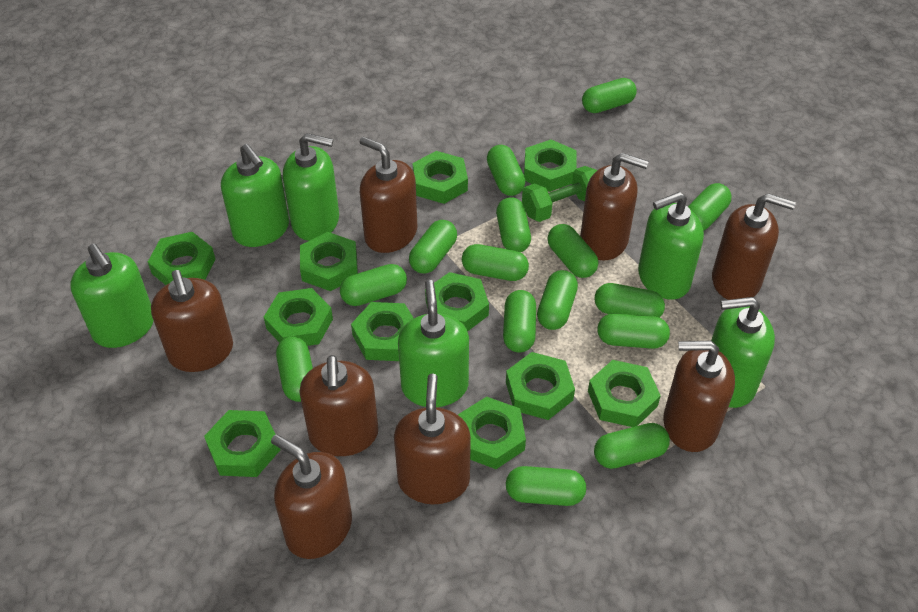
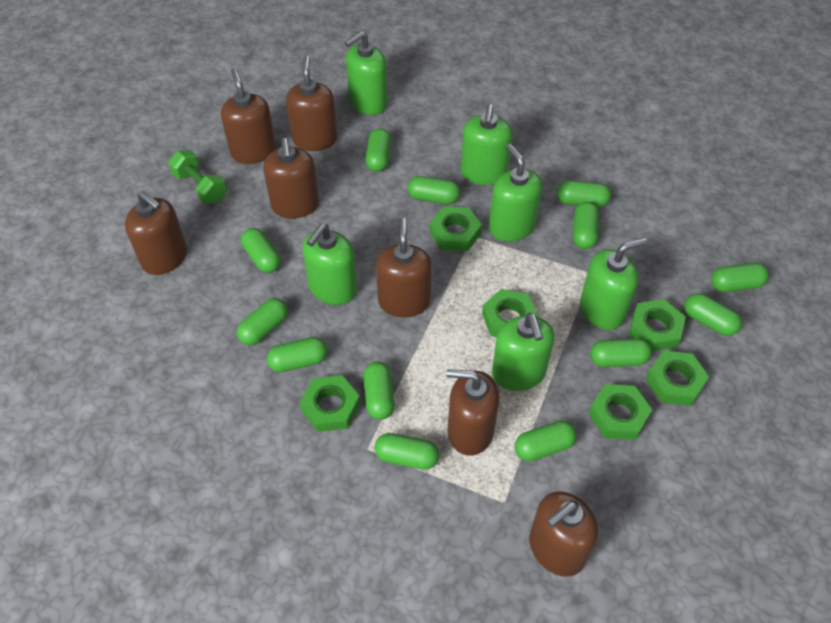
brown soap dispenser: 8 -> 7
green capsule: 15 -> 13
green nut: 11 -> 6

